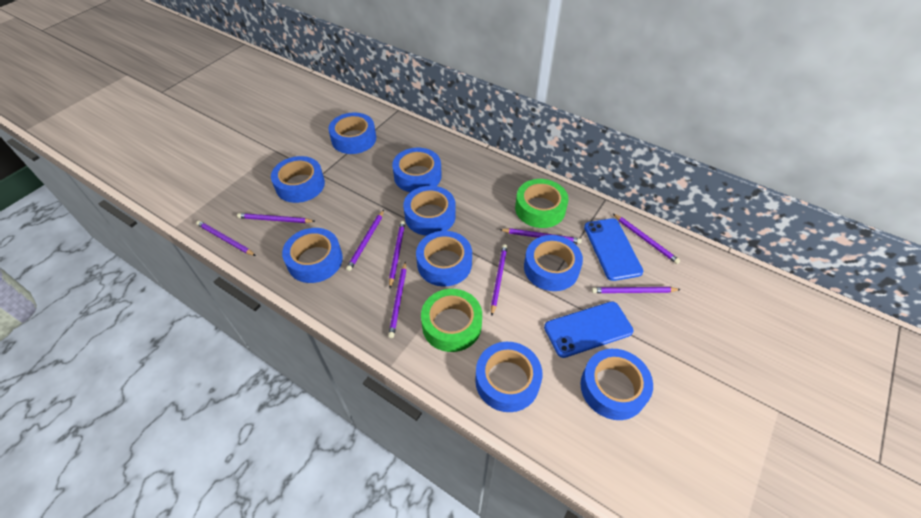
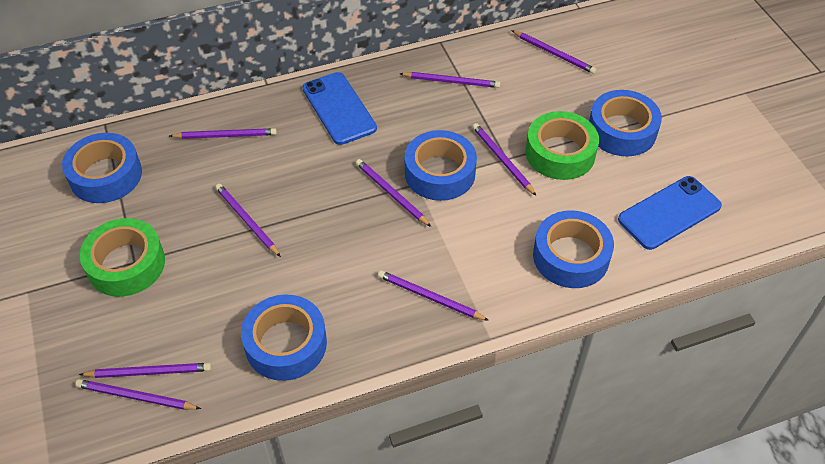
blue tape: 9 -> 5

